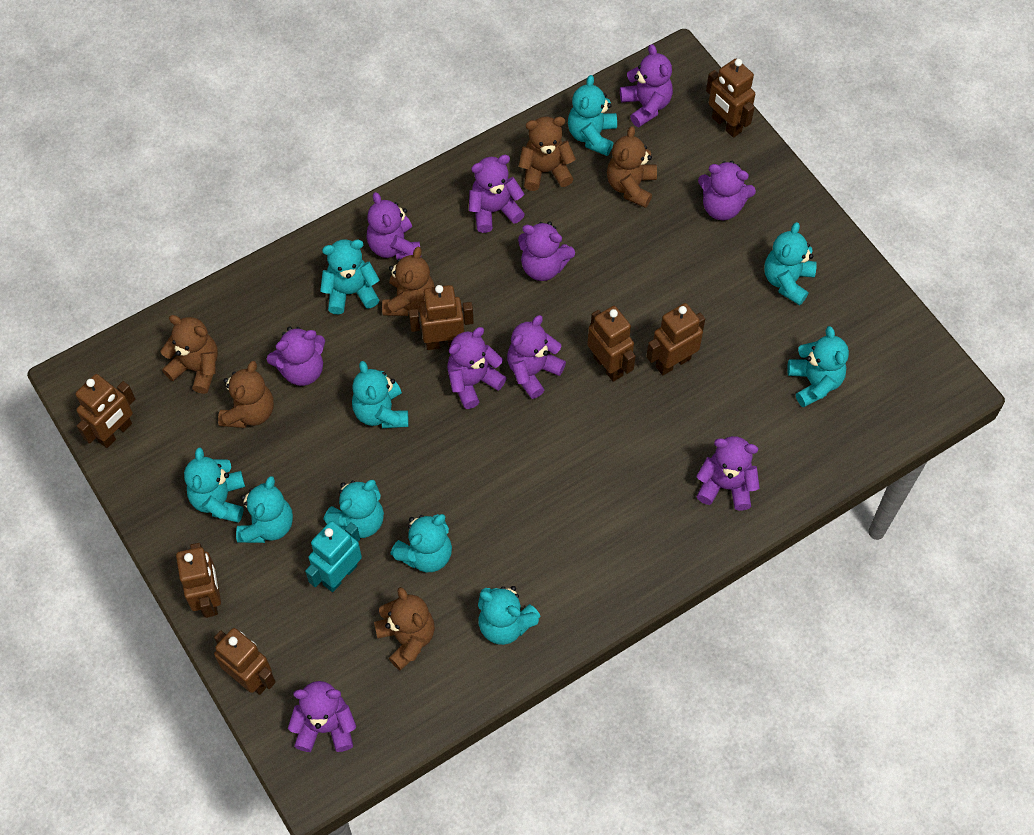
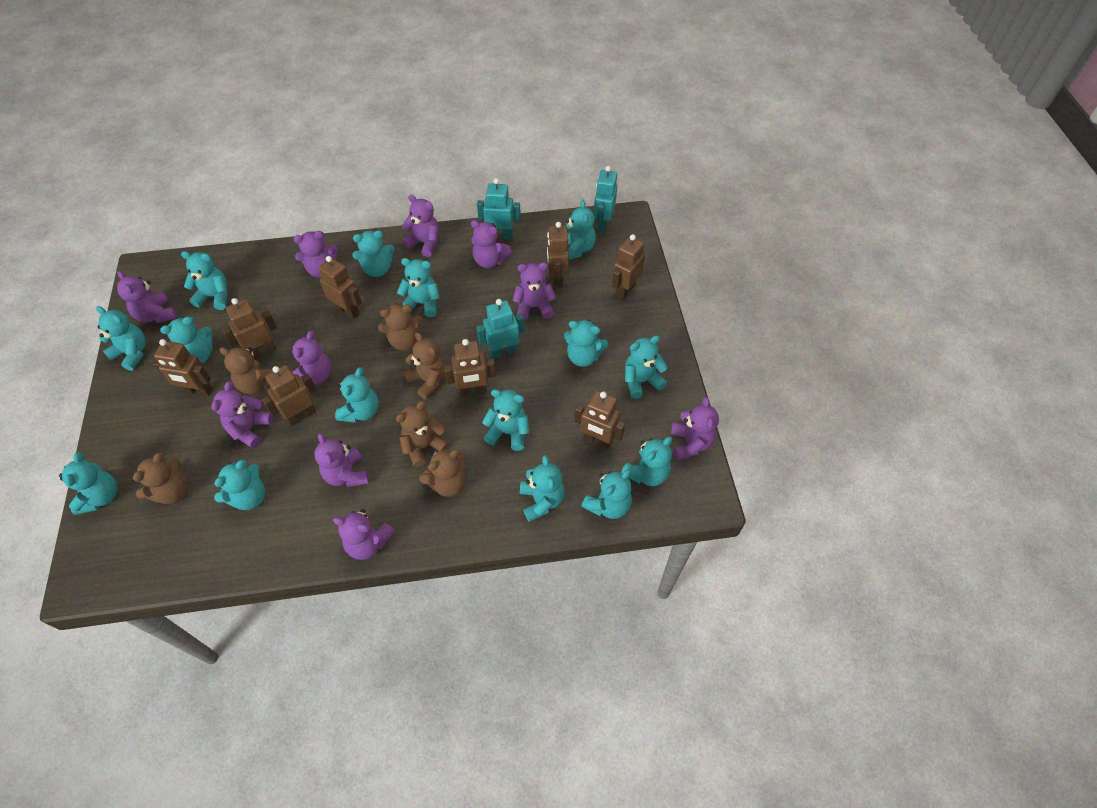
brown robot: 7 -> 8
turquoise robot: 1 -> 3
turquoise teddy bear: 10 -> 15

